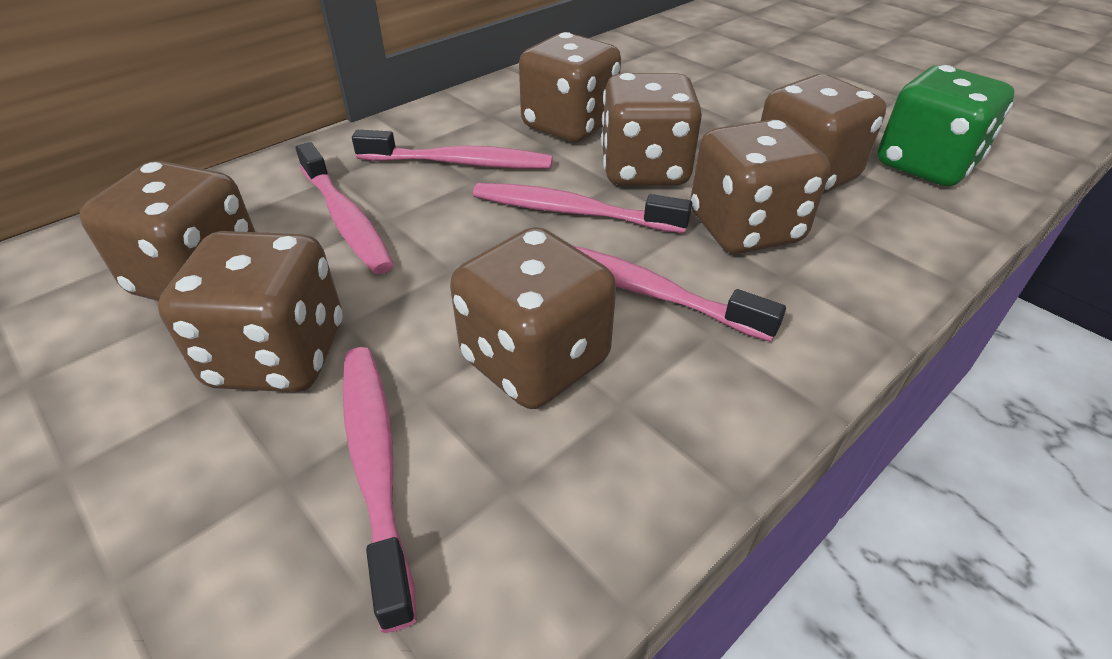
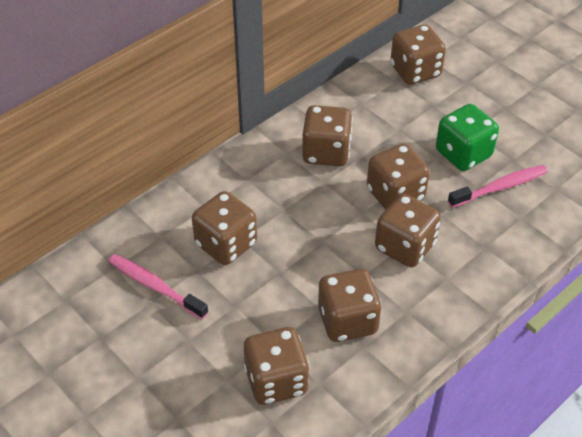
pink toothbrush: 5 -> 2

